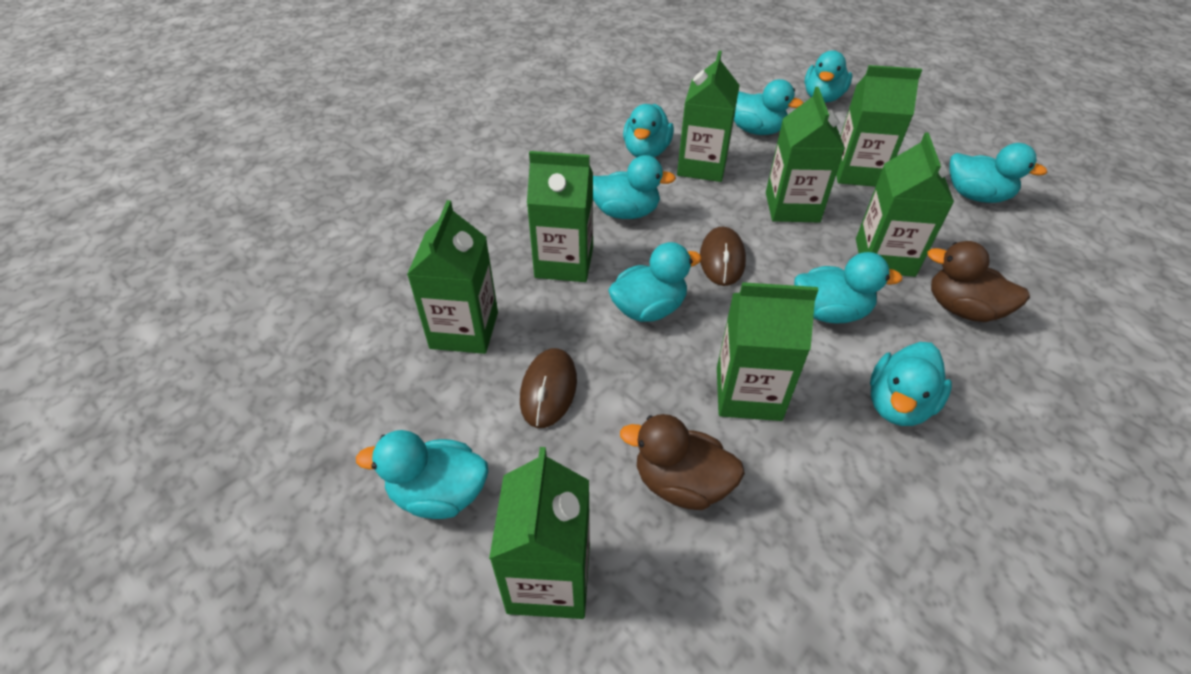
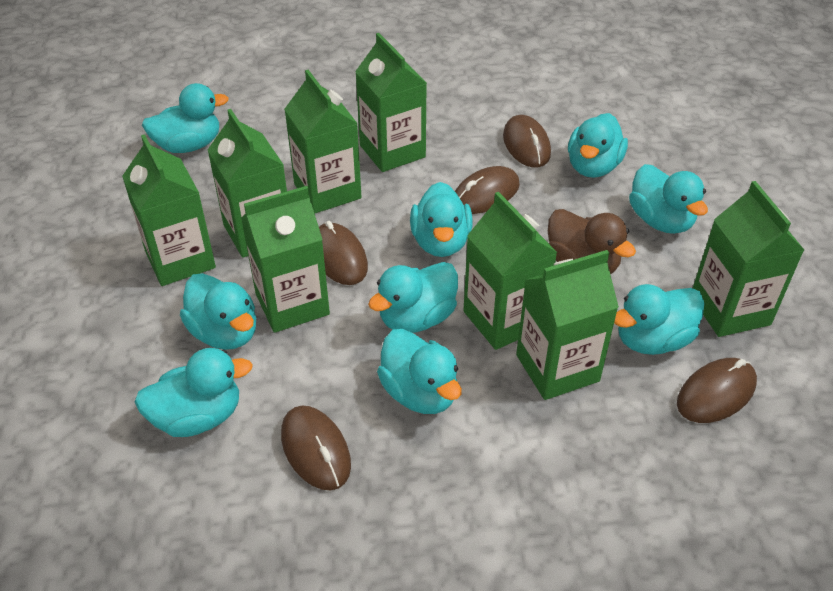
brown duck: 2 -> 1
brown mouse: 2 -> 5

